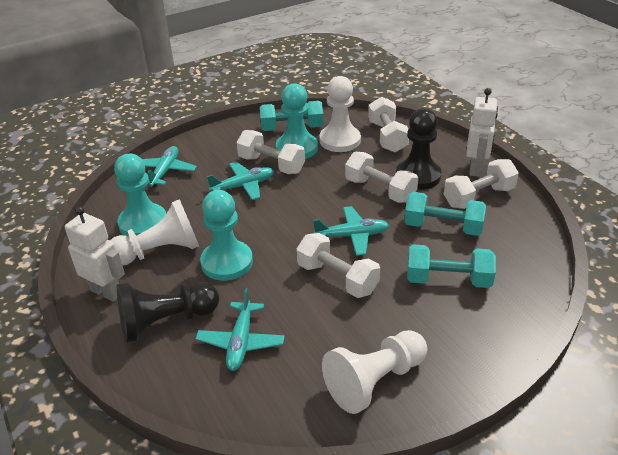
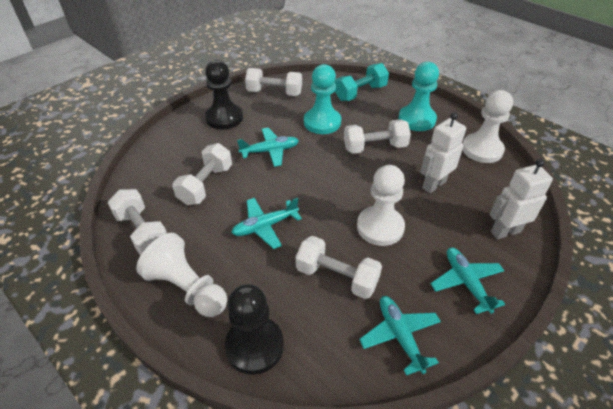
turquoise dumbbell: 3 -> 1
turquoise pawn: 3 -> 2

